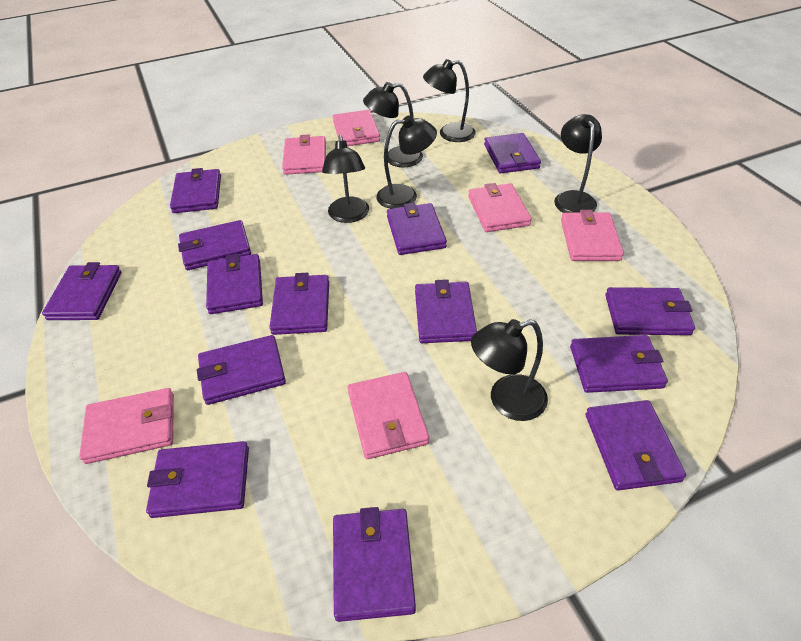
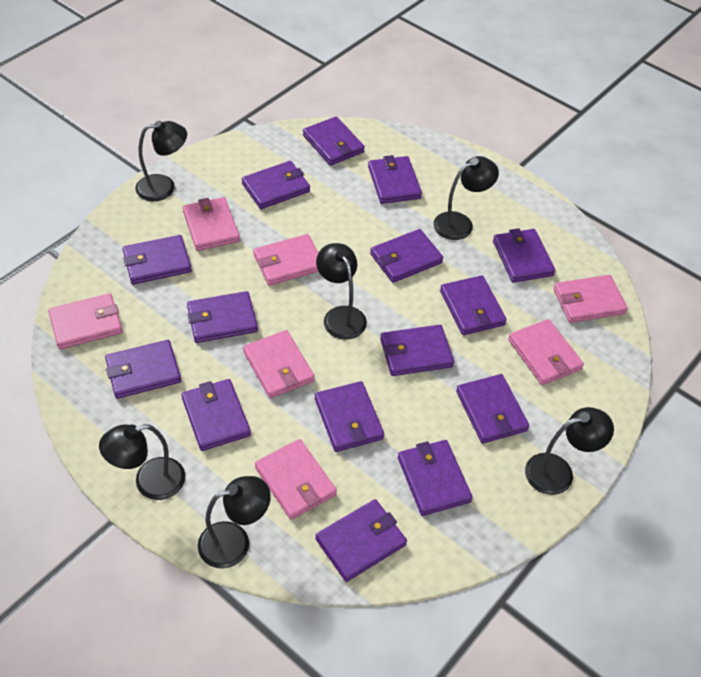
pink wallet: 6 -> 7
purple wallet: 14 -> 15

